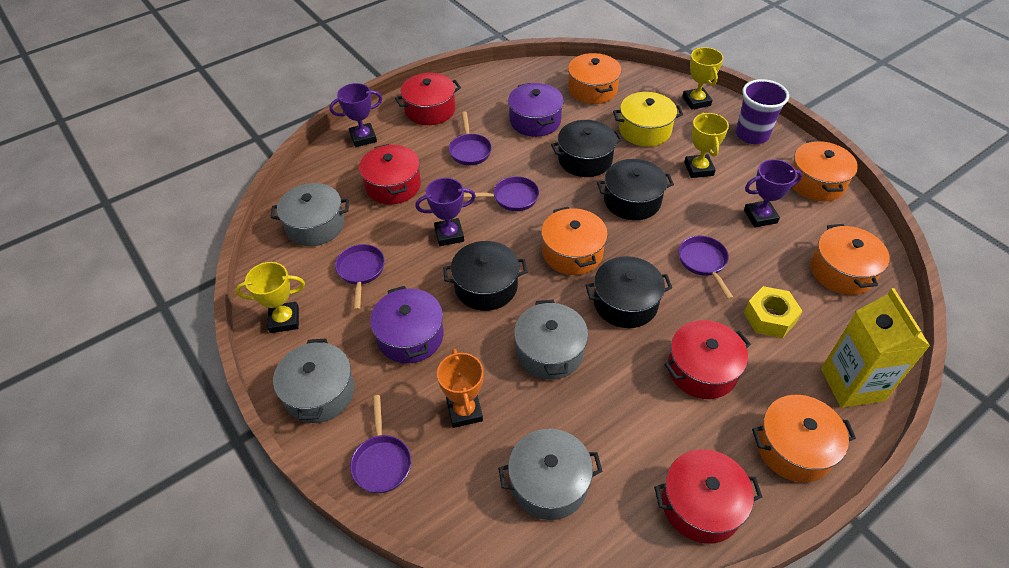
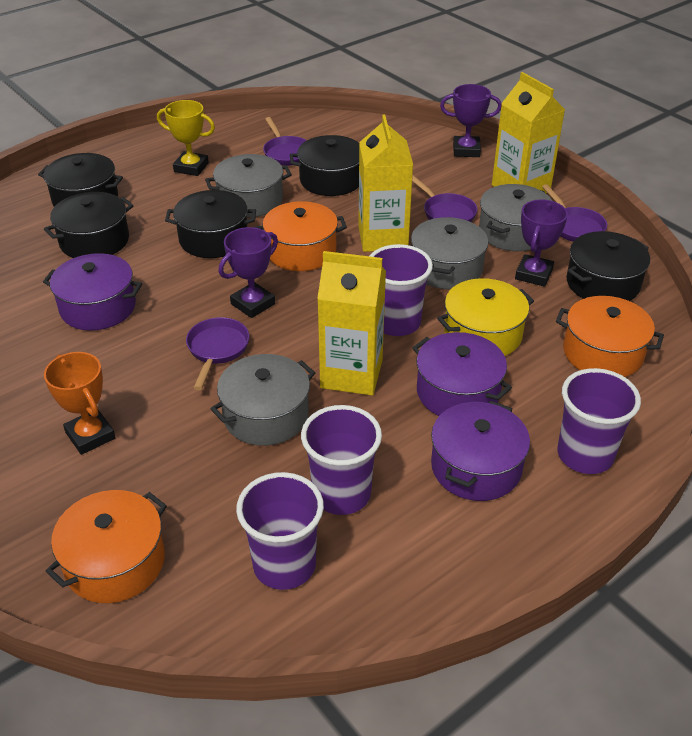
black pot: 4 -> 5
orange pot: 5 -> 3
purple cup: 1 -> 4
purple pan: 5 -> 4
purple pot: 2 -> 3
red pot: 4 -> 0
yellow carton: 1 -> 3
yellow nut: 1 -> 0
yellow trophy: 3 -> 1

